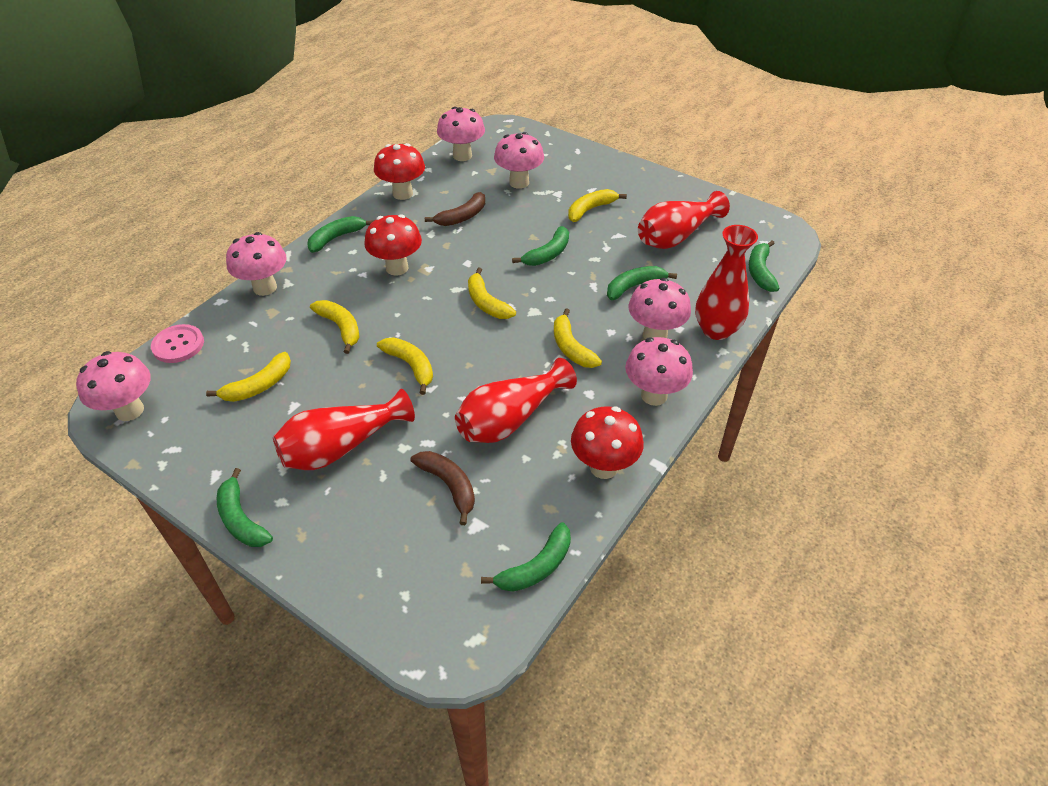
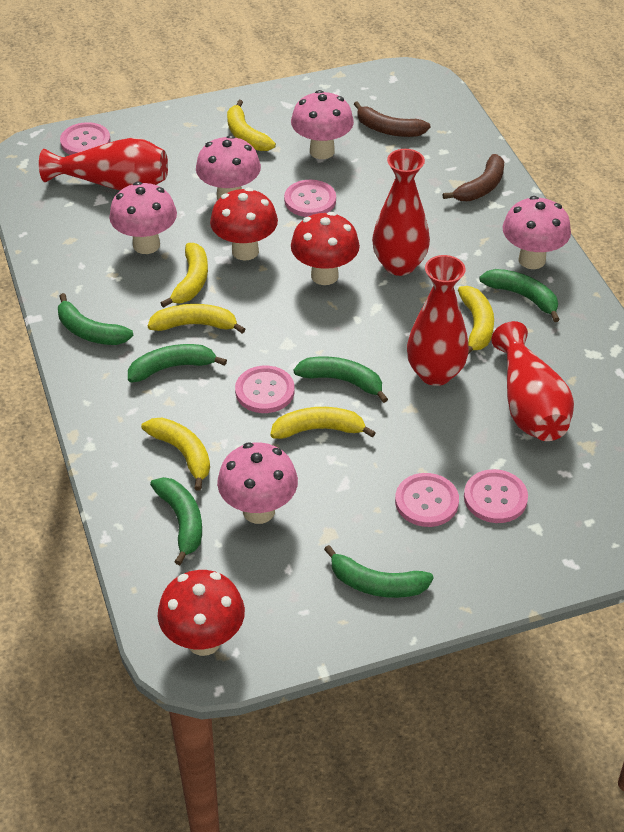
pink button: 1 -> 5
pink mushroom: 6 -> 5

